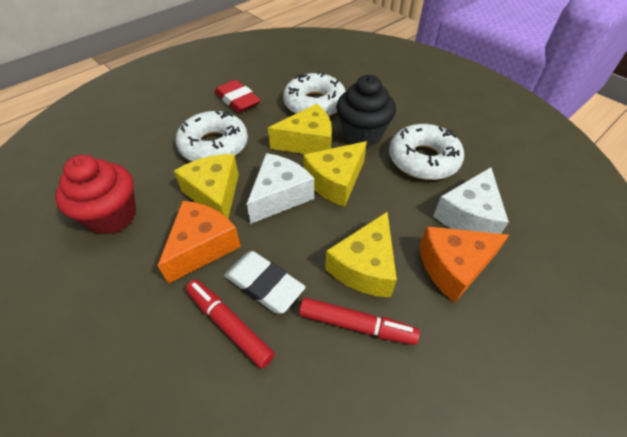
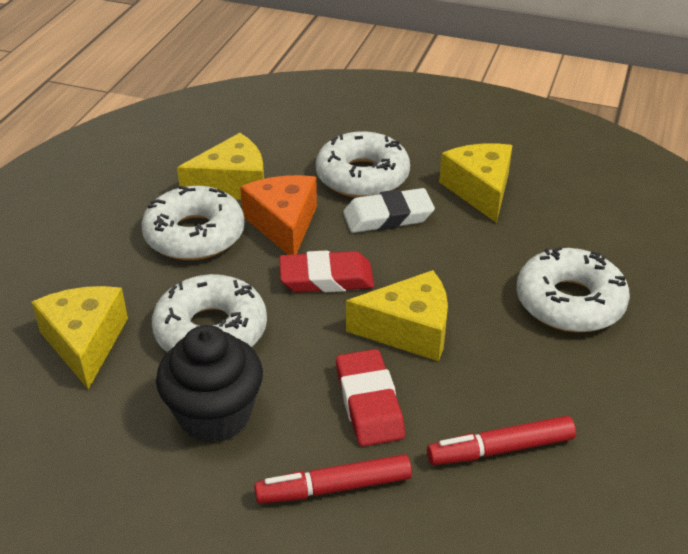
orange cheese: 2 -> 1
red cupcake: 1 -> 0
red eraser: 1 -> 2
white cheese: 2 -> 0
white donut: 3 -> 4

